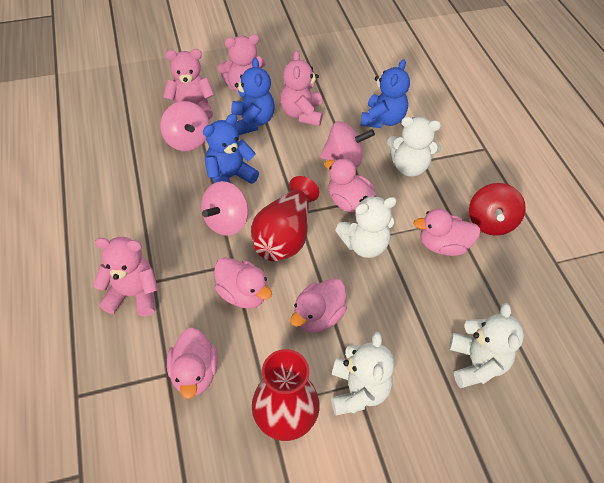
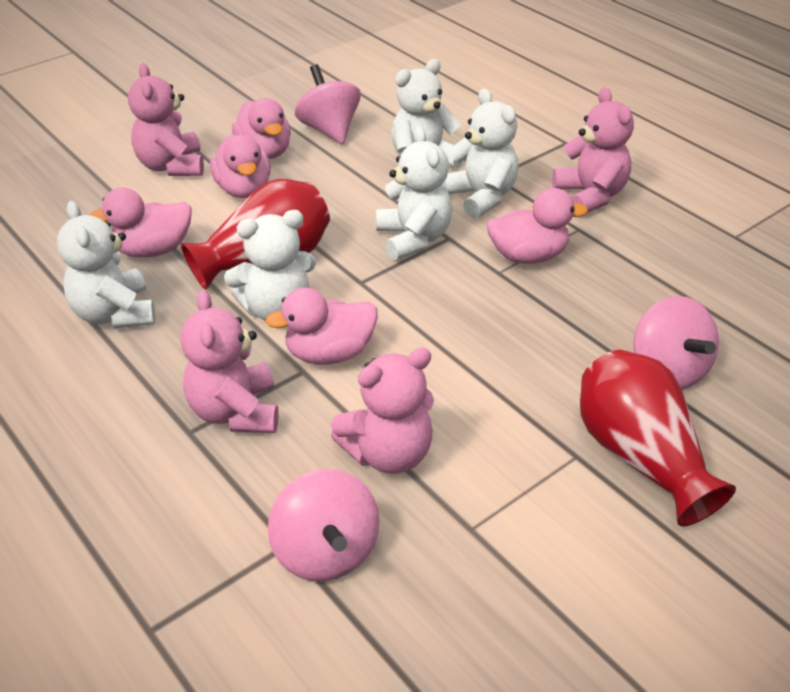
blue teddy bear: 3 -> 0
red spinning top: 1 -> 0
white teddy bear: 4 -> 5

